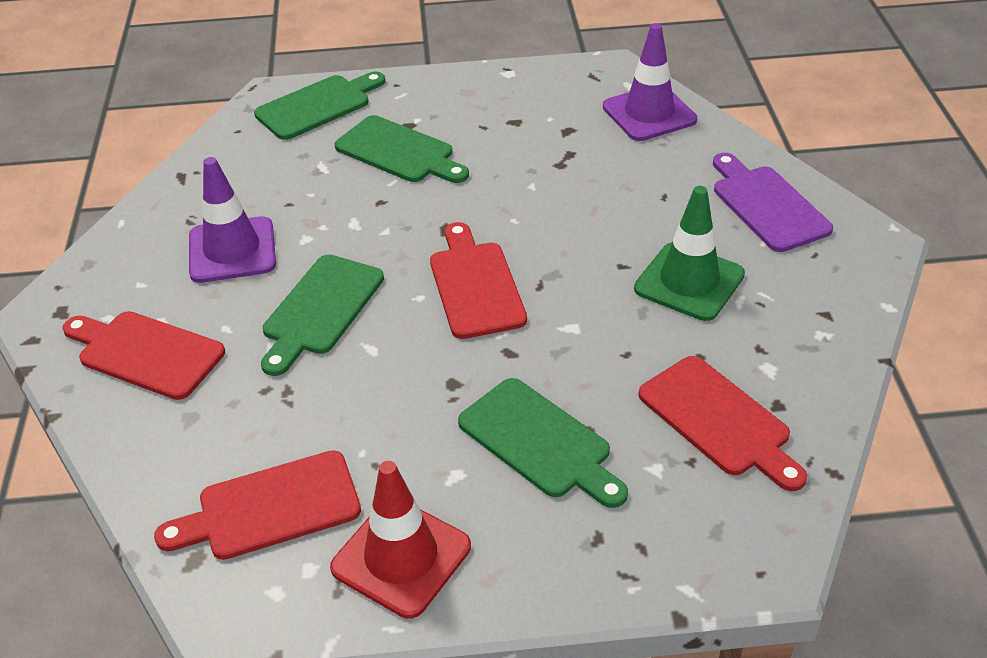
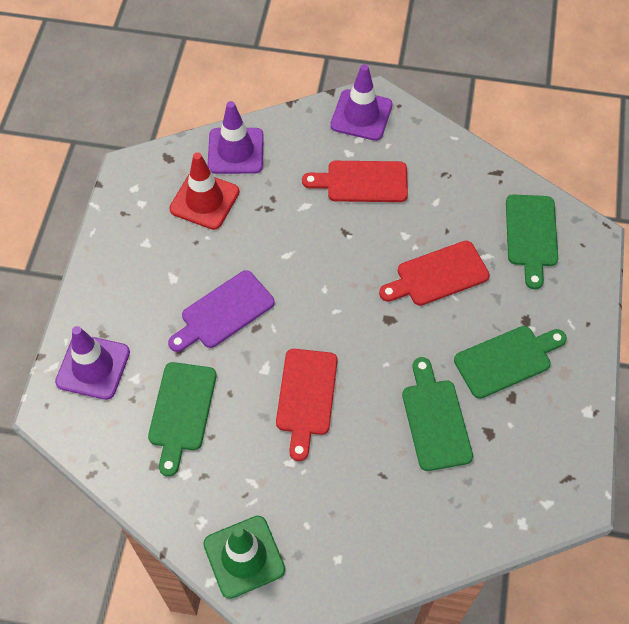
purple traffic cone: 2 -> 3
red cutting board: 4 -> 3

